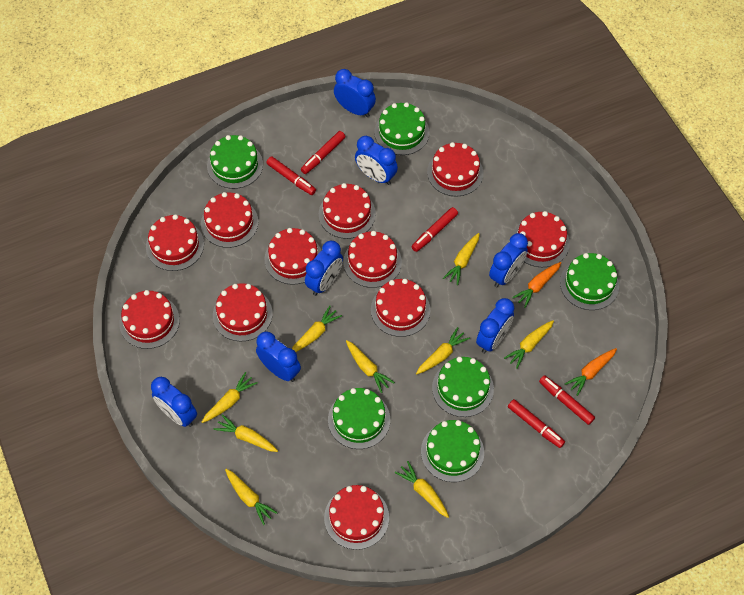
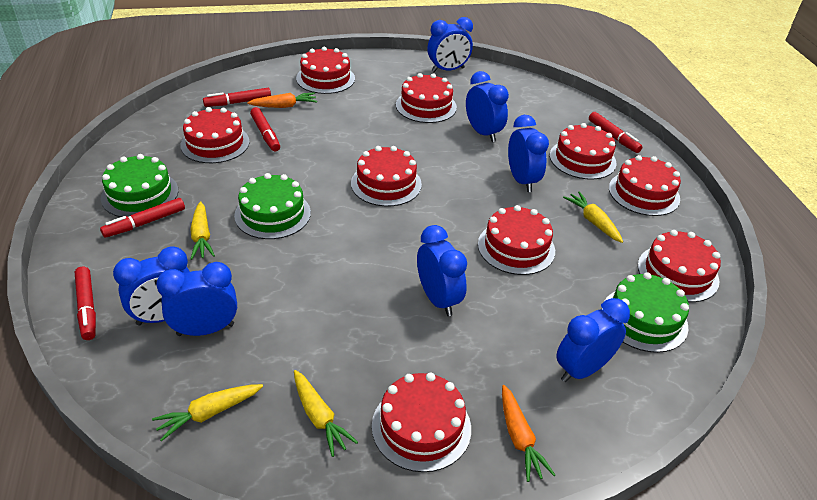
green cake: 6 -> 3
red cake: 11 -> 9
yellow carrot: 9 -> 4

